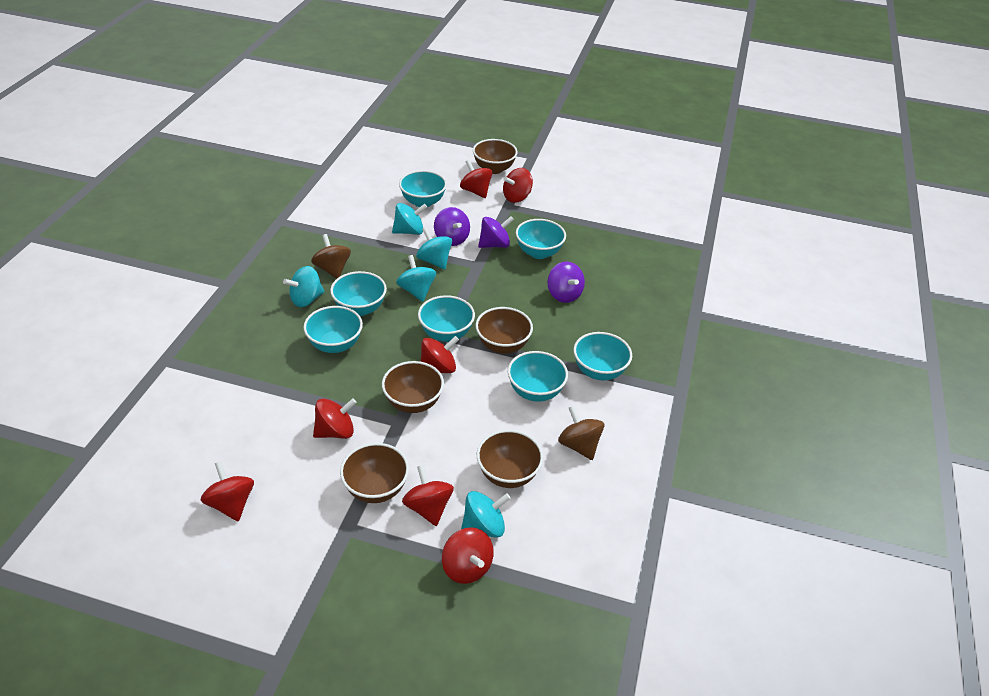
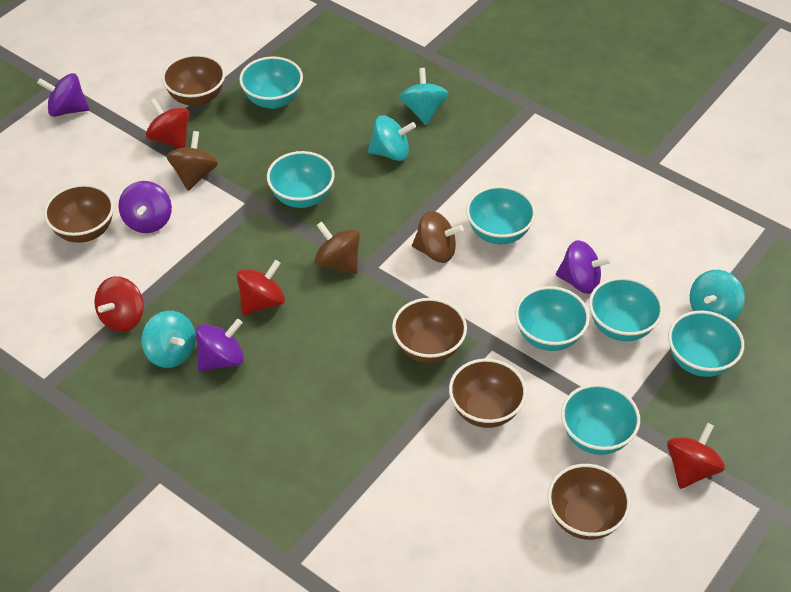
brown spinning top: 2 -> 3
purple spinning top: 3 -> 4
red spinning top: 7 -> 4
turquoise spinning top: 5 -> 4

